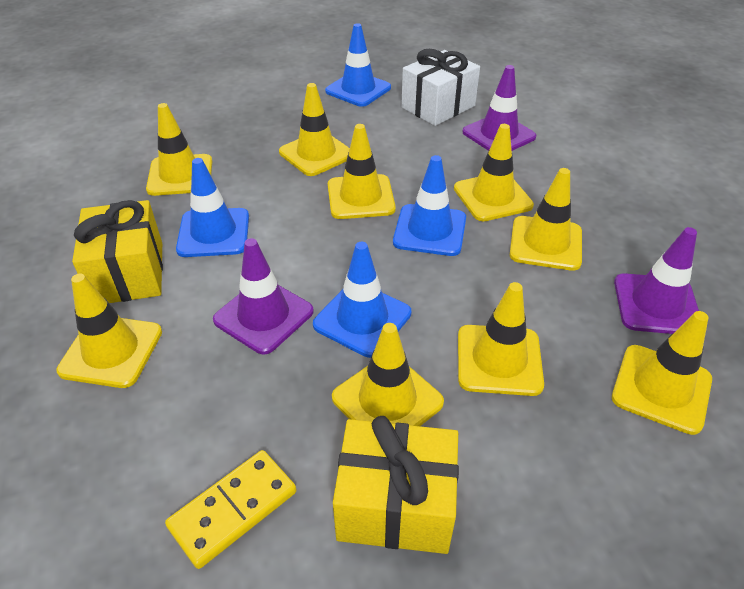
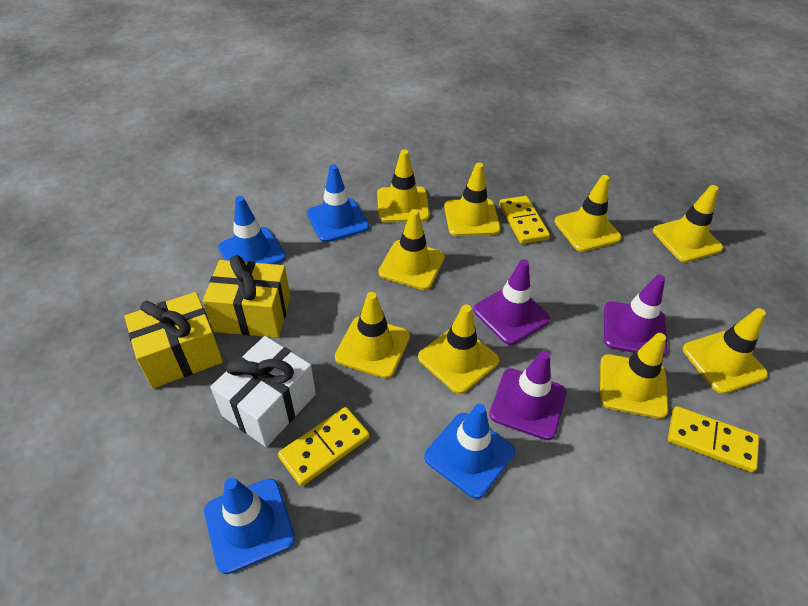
yellow domino: 1 -> 3

